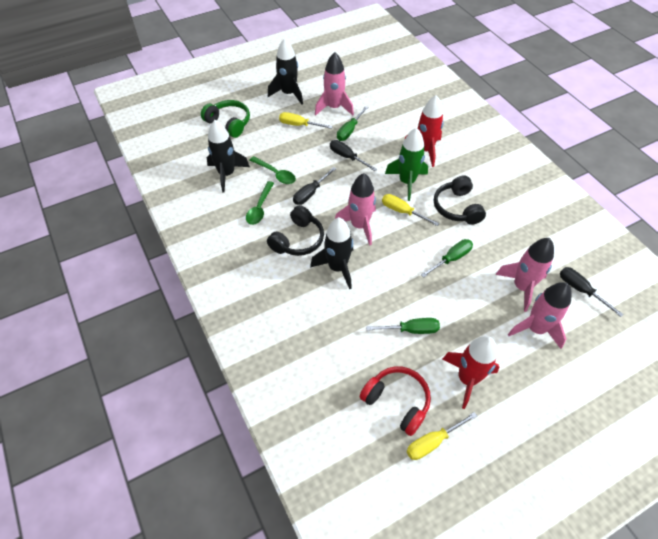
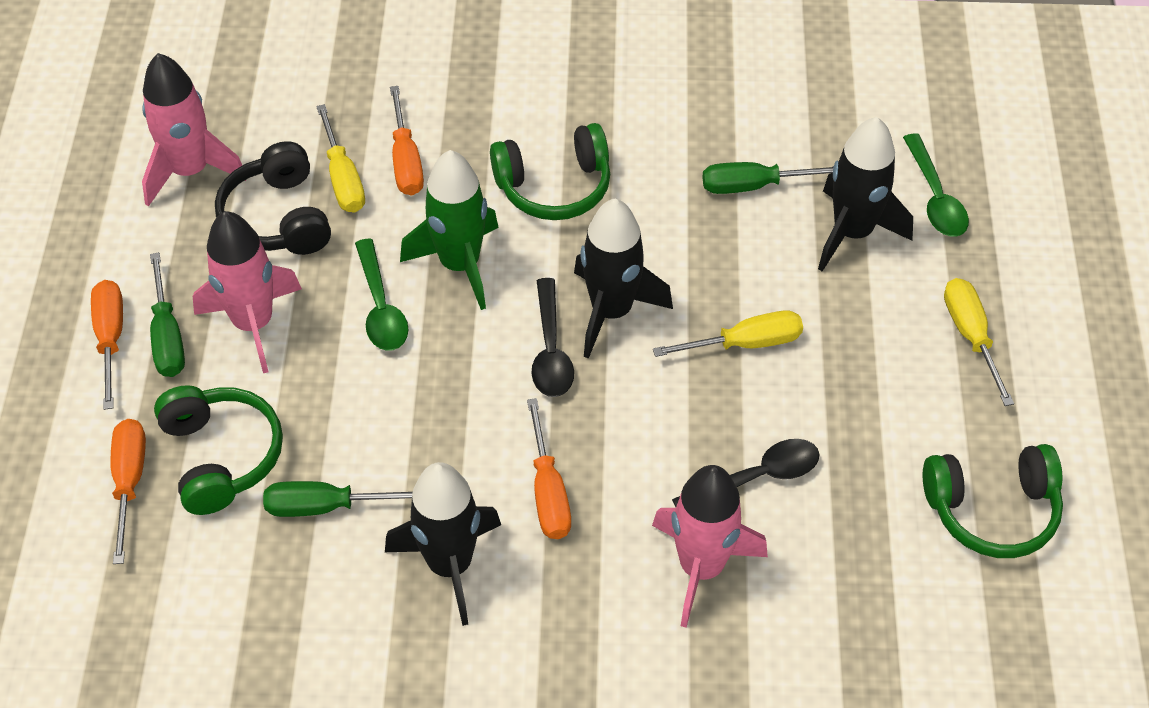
black headphones: 2 -> 1
black screwdriver: 3 -> 0
black spoon: 0 -> 2
green headphones: 1 -> 3
orange screwdriver: 0 -> 4
pink rocket: 4 -> 3
red headphones: 1 -> 0
red rocket: 2 -> 0

